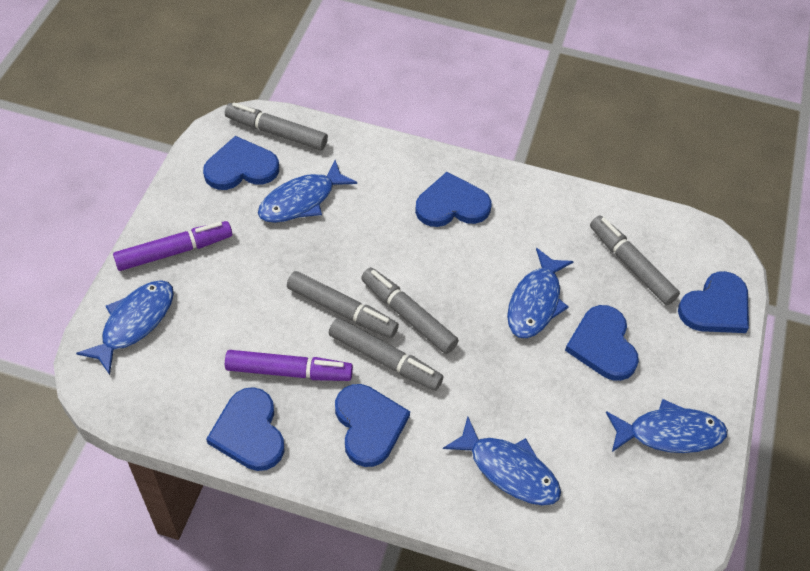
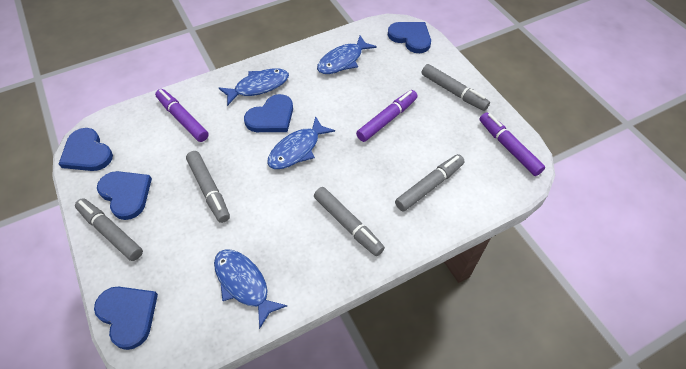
blue fish: 5 -> 4
blue heart: 6 -> 5
purple marker: 2 -> 3

